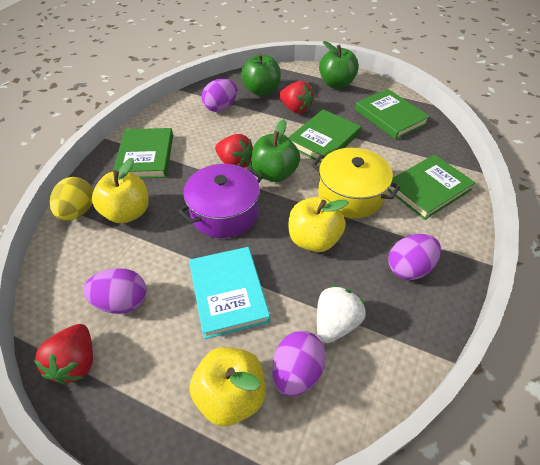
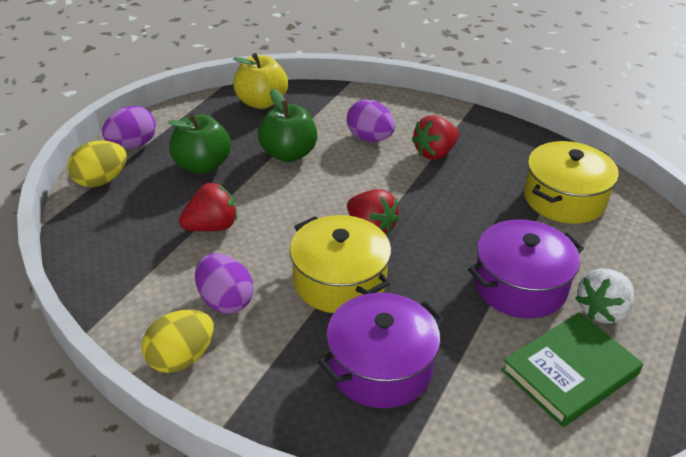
green apple: 3 -> 2
green book: 4 -> 1
purple egg: 4 -> 3
purple pot: 1 -> 2
turquoise book: 1 -> 0
yellow apple: 3 -> 1
yellow egg: 1 -> 2
yellow pot: 1 -> 2

